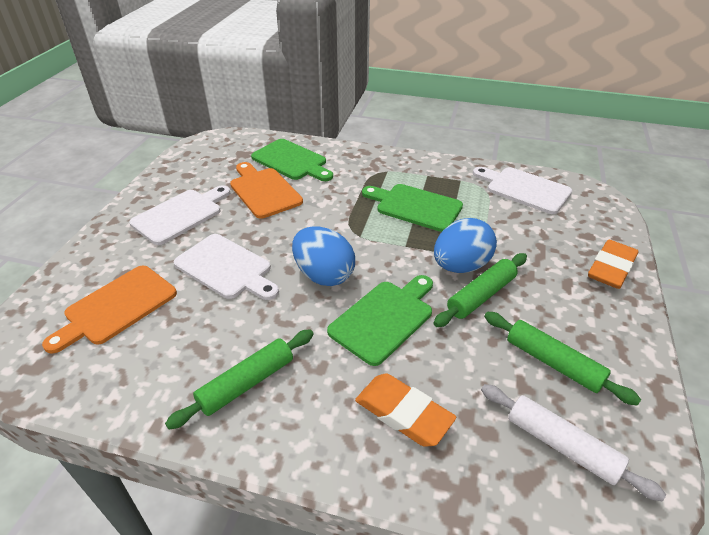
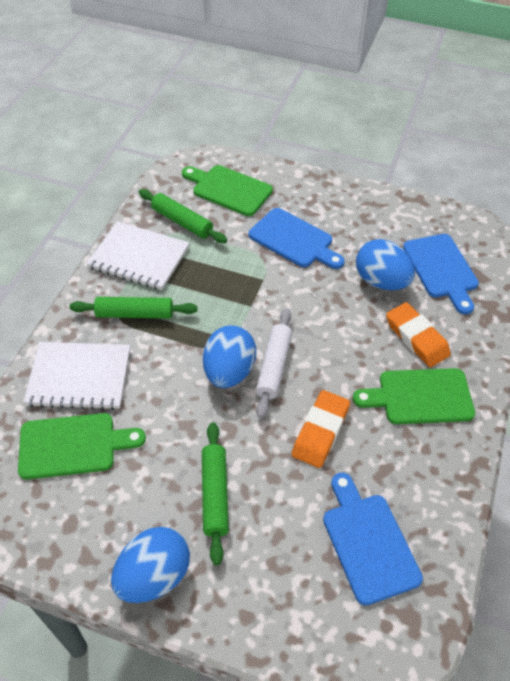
blue cutting board: 0 -> 3
blue egg: 2 -> 3
orange cutting board: 2 -> 0
white cutting board: 3 -> 0
white notebook: 0 -> 2

